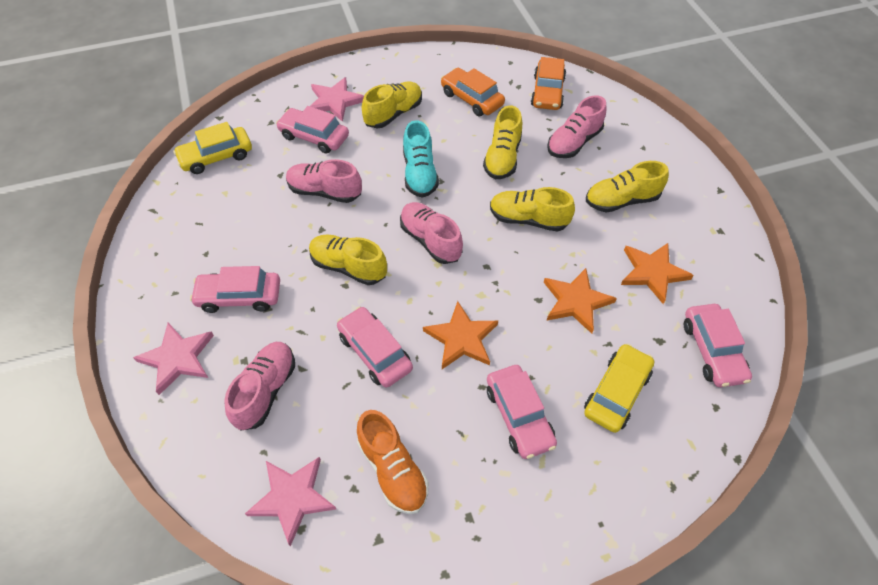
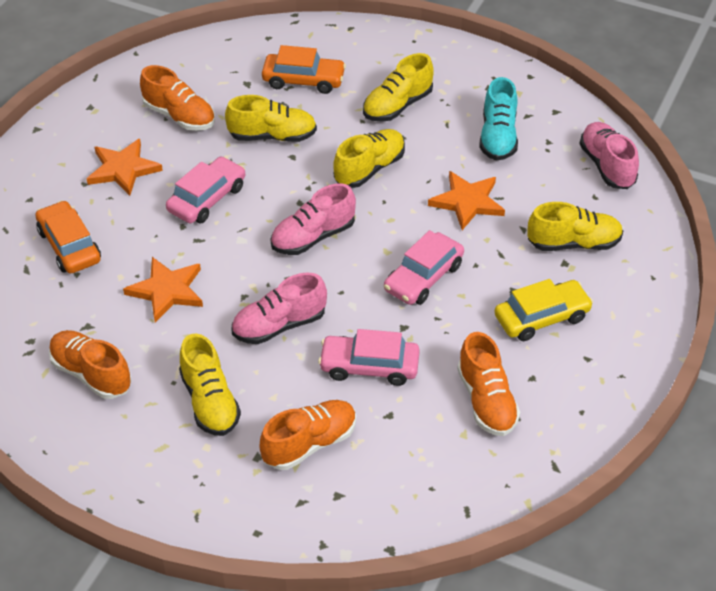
orange shoe: 1 -> 4
pink car: 5 -> 3
pink shoe: 4 -> 3
pink star: 3 -> 0
yellow car: 2 -> 1

